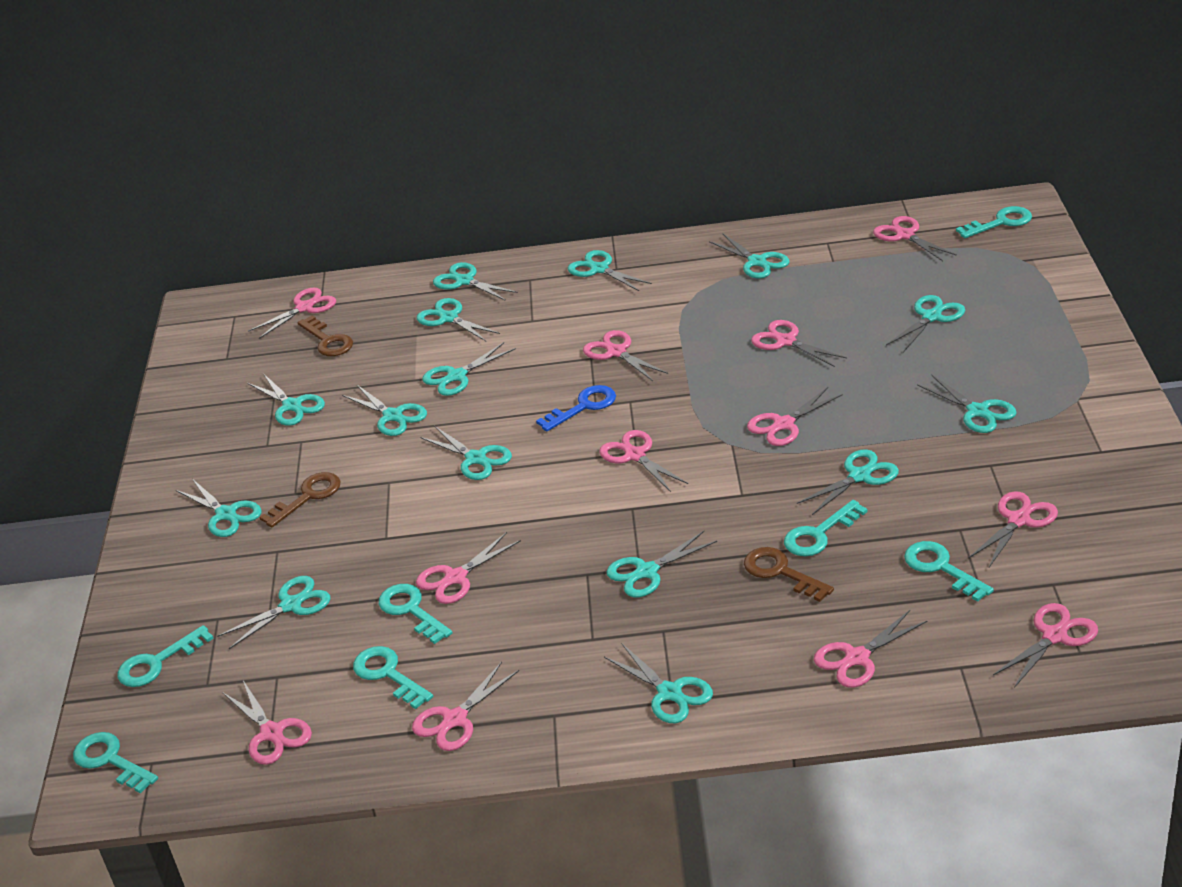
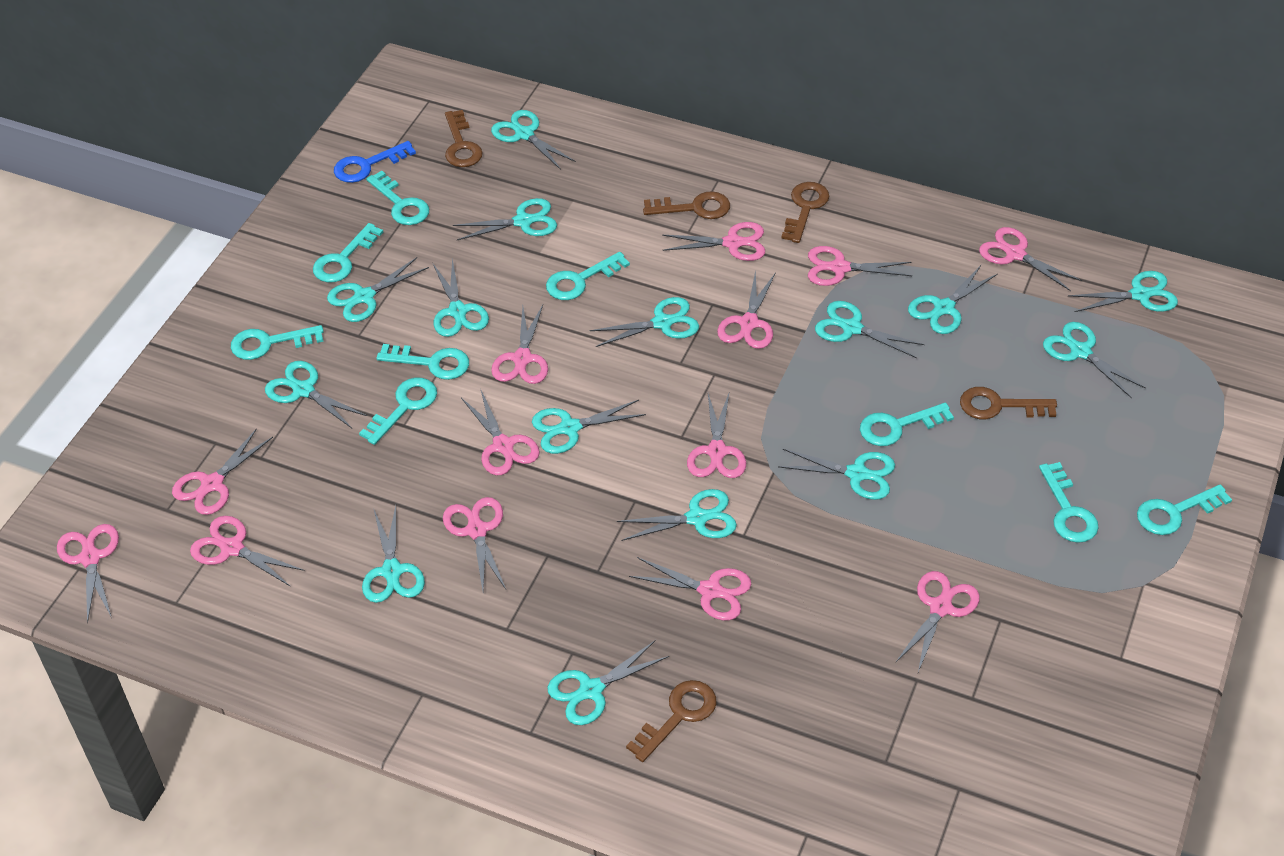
brown key: 3 -> 5
pink scissors: 12 -> 13
turquoise key: 7 -> 9

